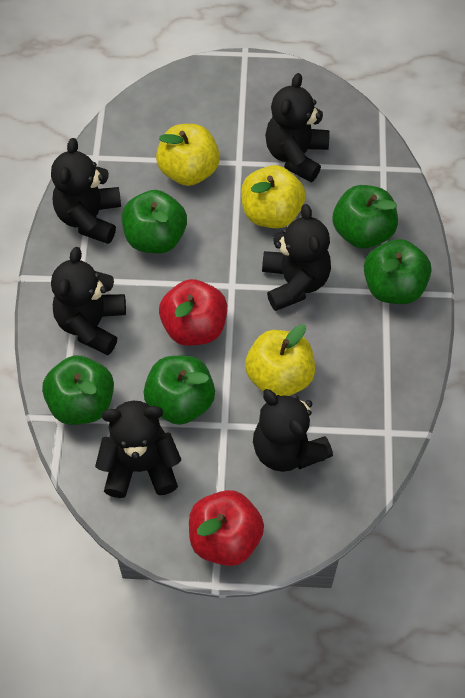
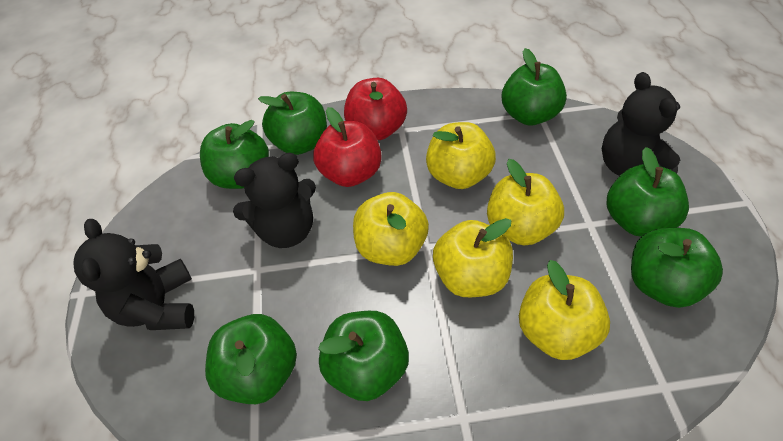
black teddy bear: 6 -> 3
green apple: 5 -> 7
yellow apple: 3 -> 5

